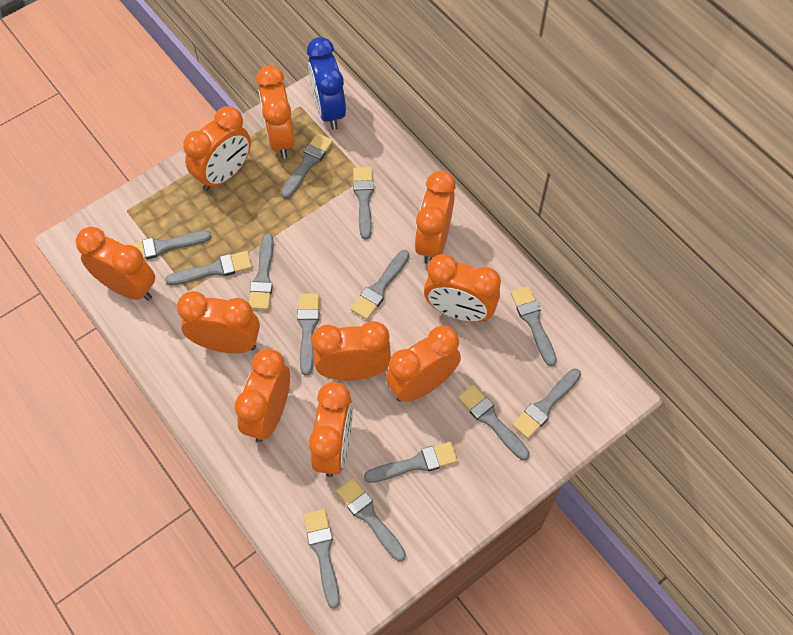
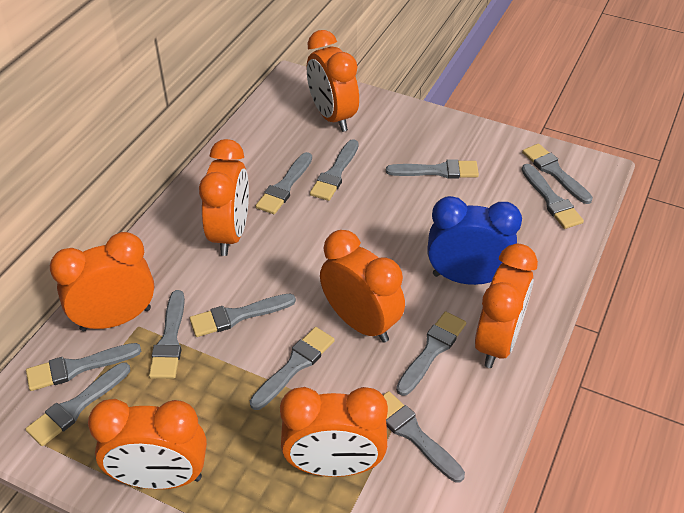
grey brush: 13 -> 12
orange clock: 10 -> 7

